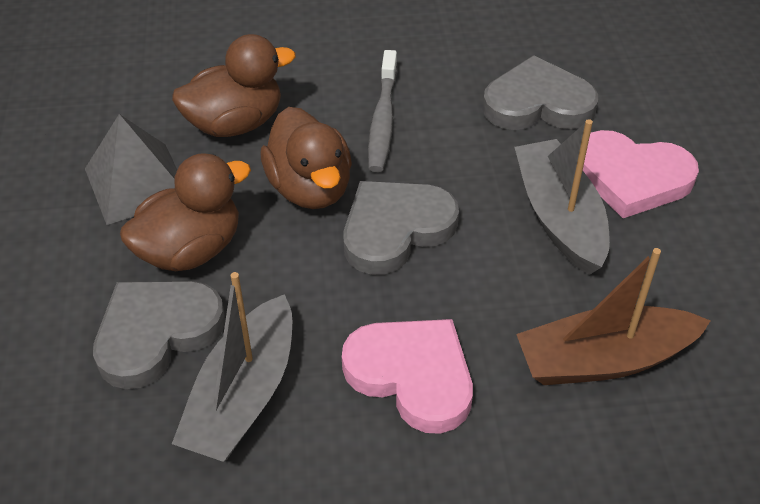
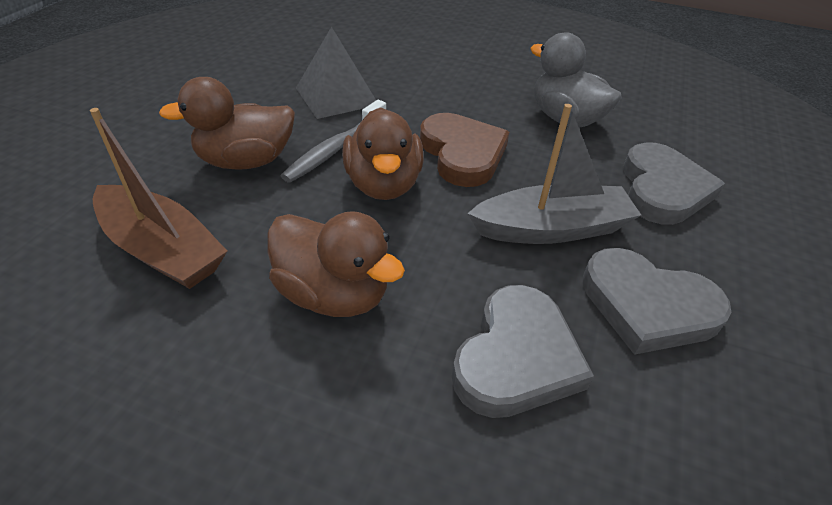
brown heart: 0 -> 1
grey boat: 2 -> 1
grey duck: 0 -> 1
pink heart: 2 -> 0

